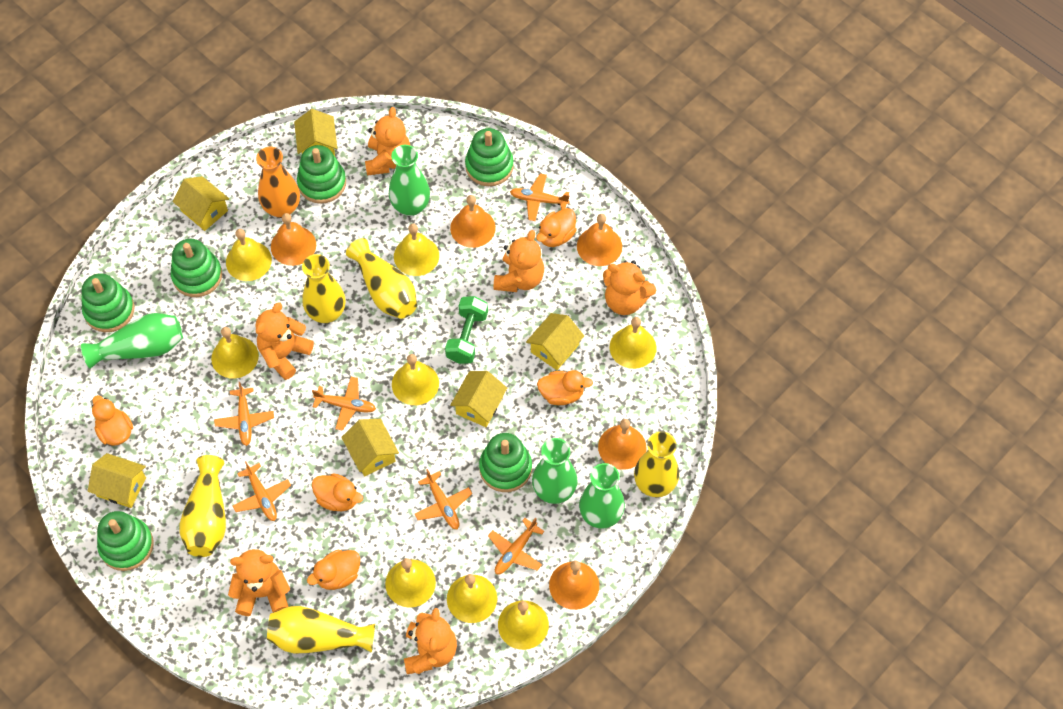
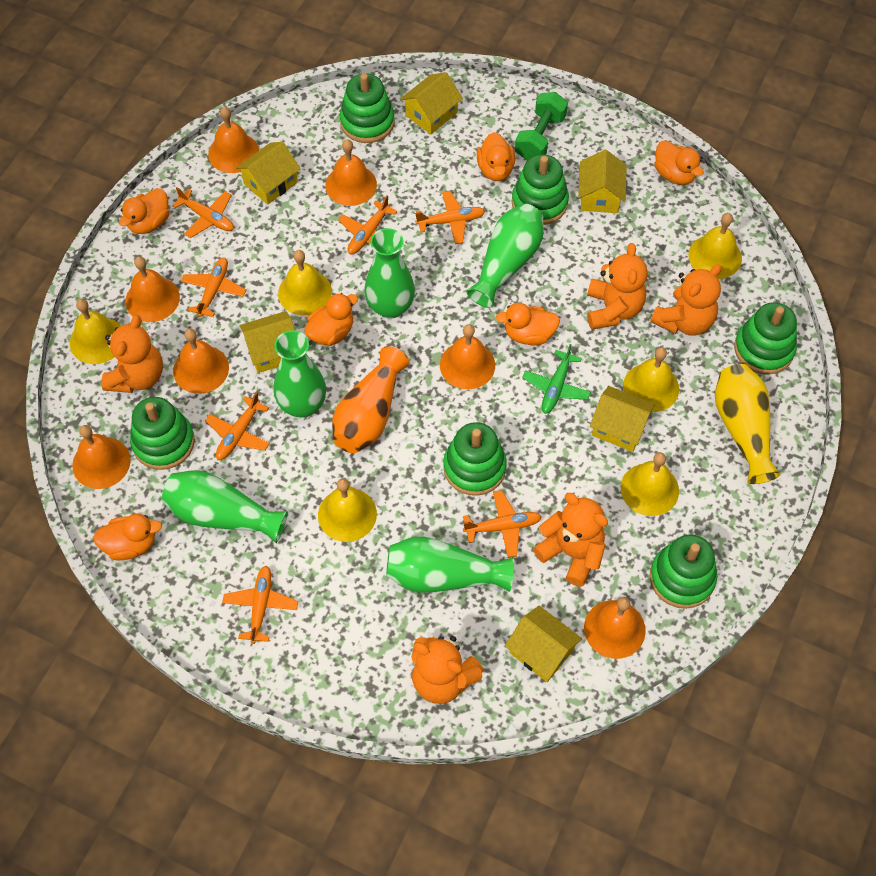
green plane: 0 -> 1
green vase: 4 -> 5
orange bell: 5 -> 7
orange duck: 5 -> 6
orange plane: 6 -> 7
orange teddy bear: 6 -> 5
yellow bell: 8 -> 6
yellow vase: 5 -> 1

